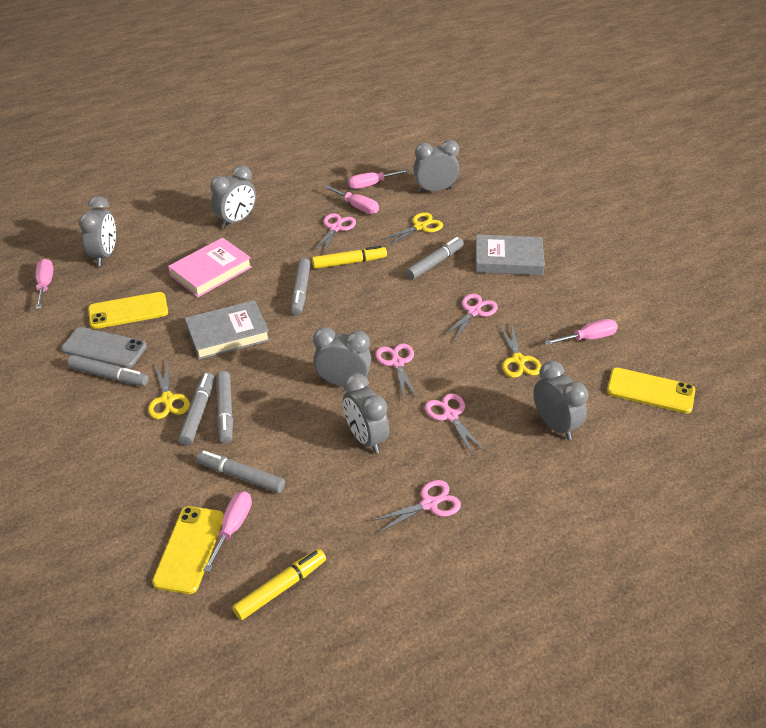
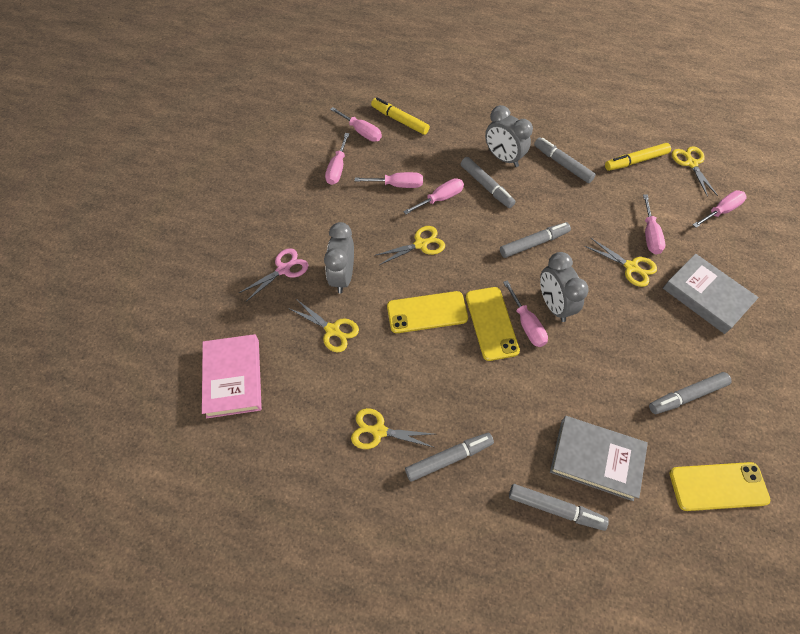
grey clock: 6 -> 3
grey phone: 1 -> 0
pink scissors: 5 -> 1
pink screwdriver: 5 -> 7
yellow scissors: 3 -> 5

